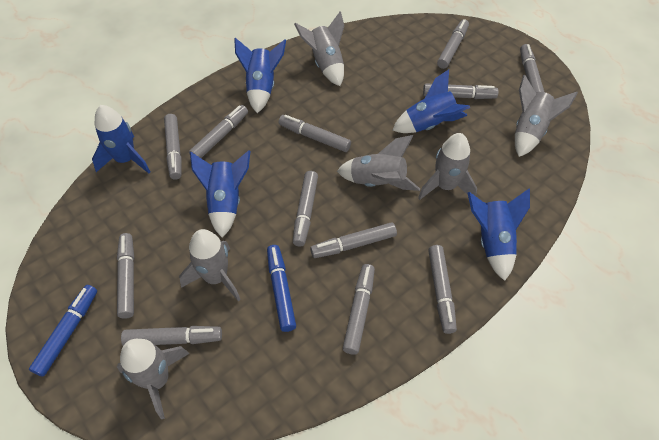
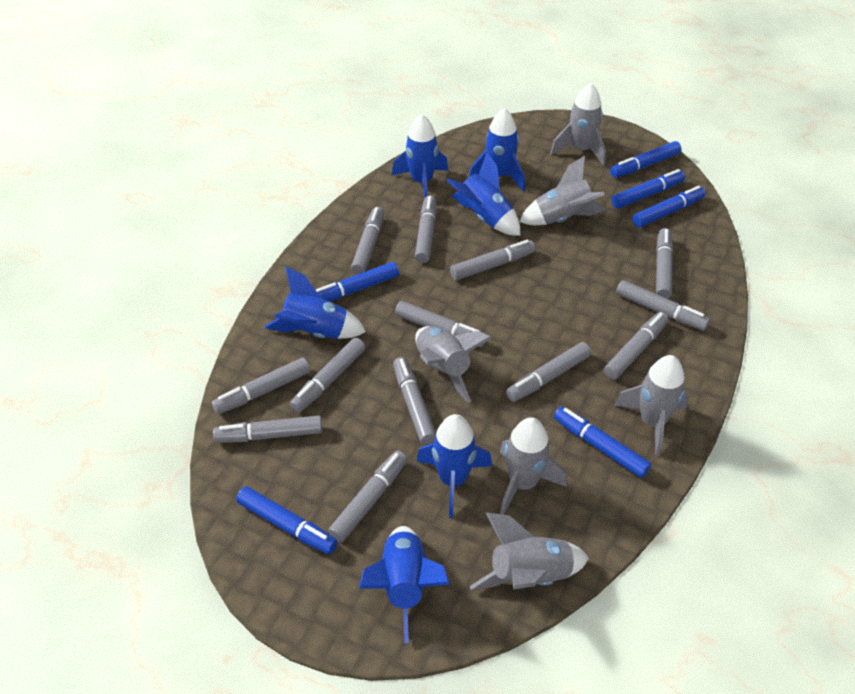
blue marker: 2 -> 6
blue rocket: 5 -> 6
grey marker: 12 -> 13

